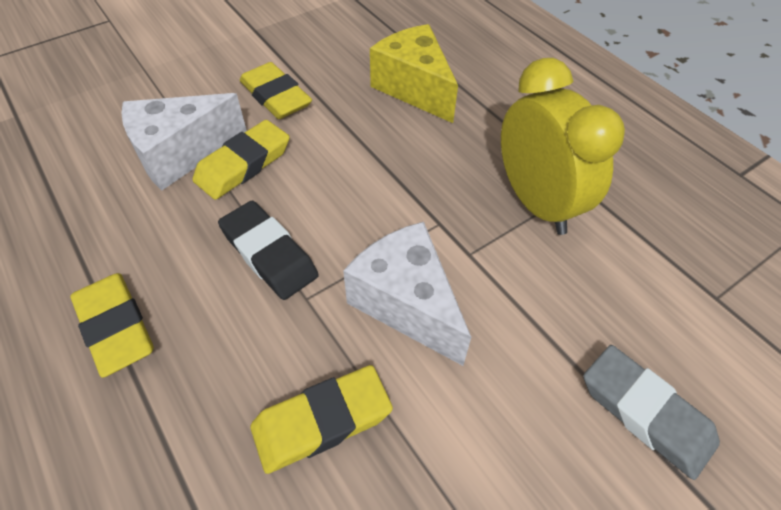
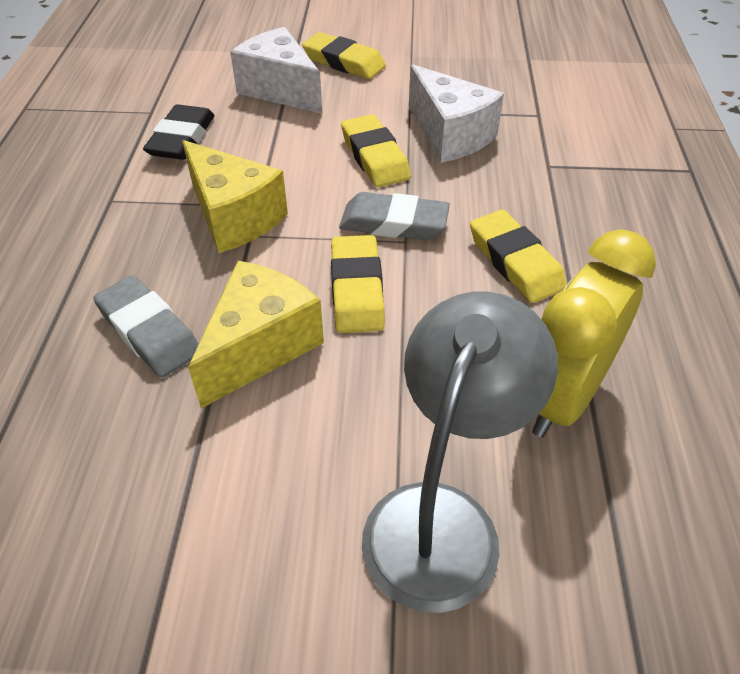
grey eraser: 1 -> 2
grey lamp: 0 -> 1
yellow cheese: 1 -> 2

